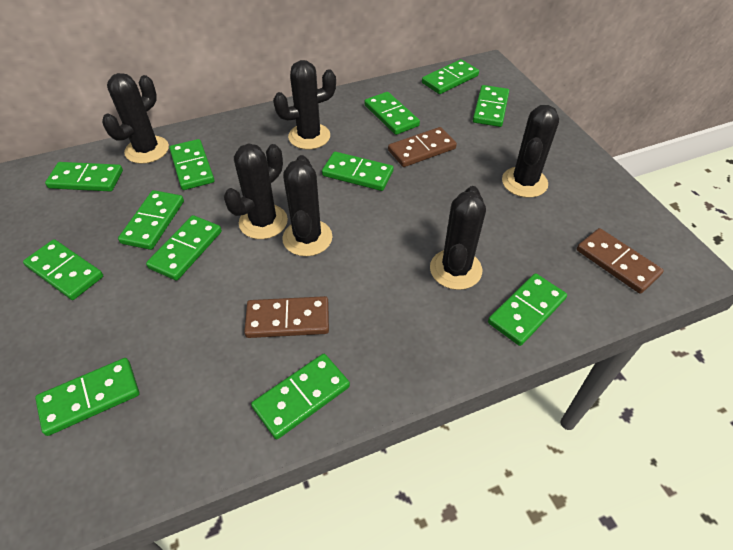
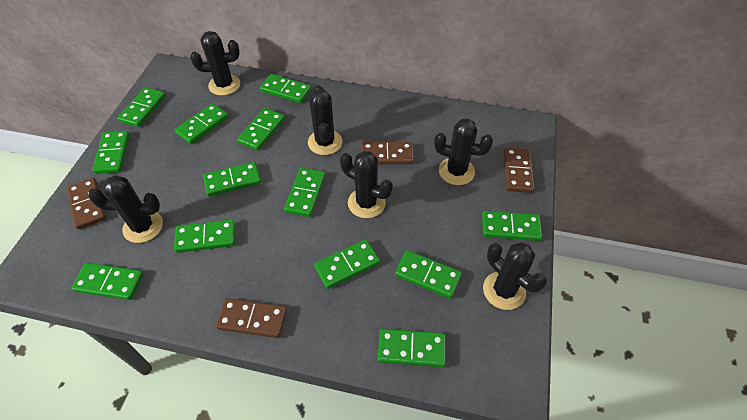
brown domino: 3 -> 4
green domino: 12 -> 13

